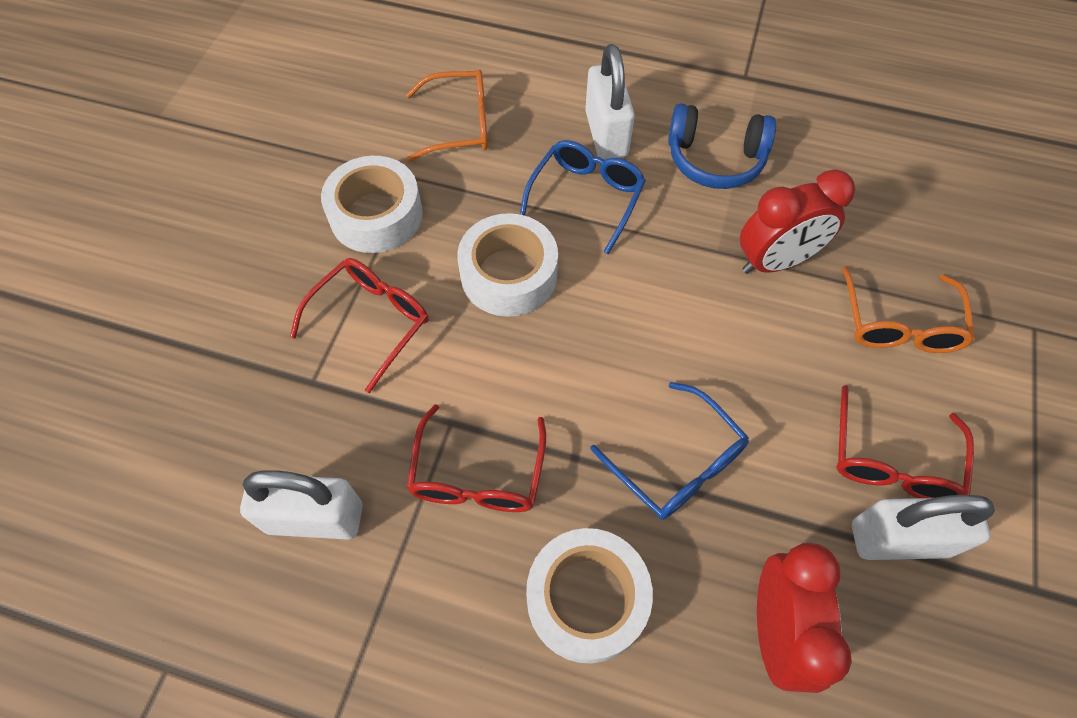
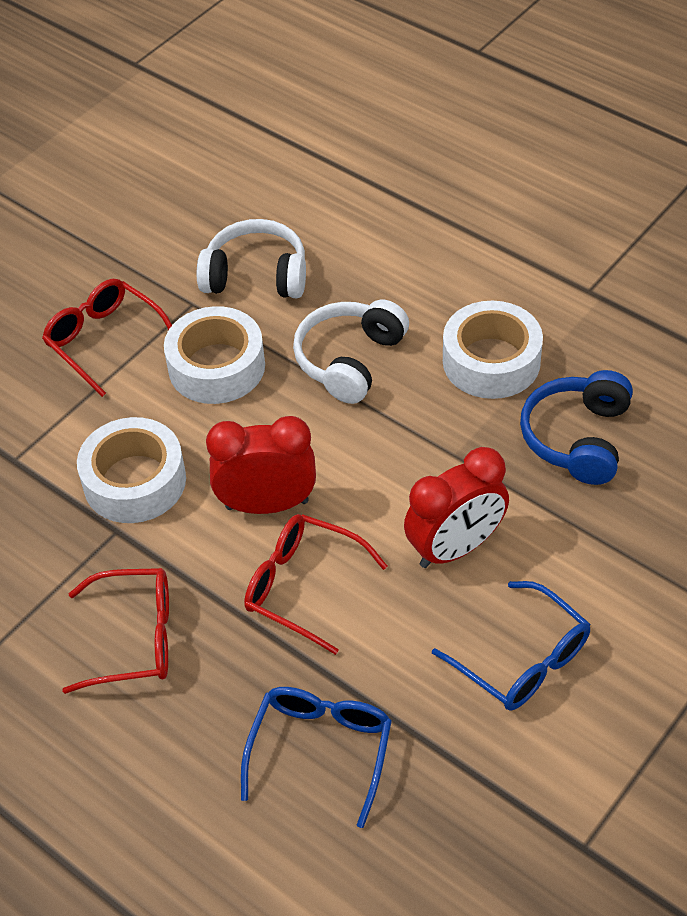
orange glasses: 2 -> 0
white headphones: 0 -> 2
white padlock: 3 -> 0

